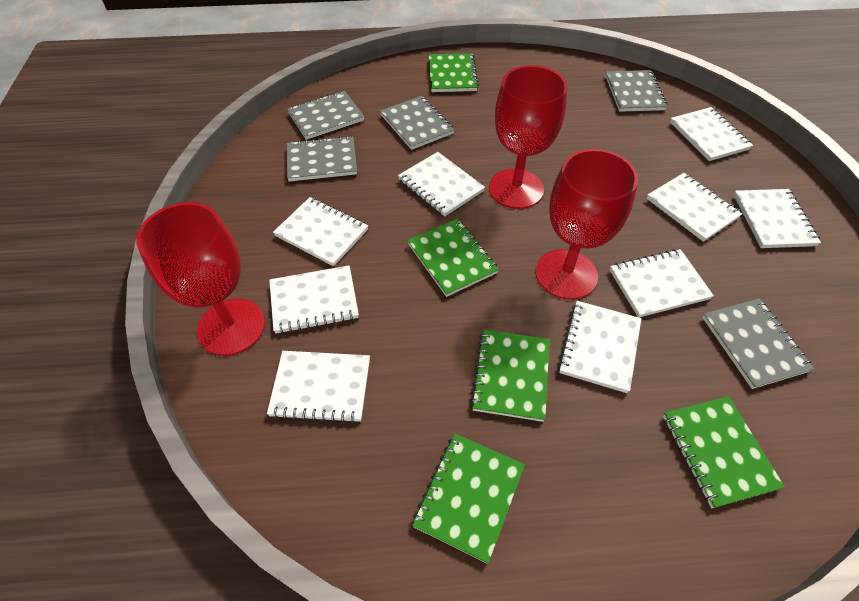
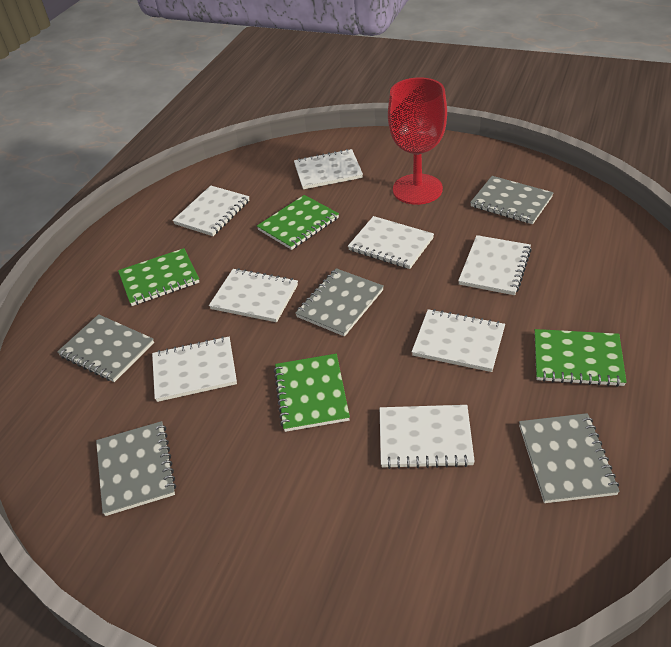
green notebook: 5 -> 4
red goblet: 3 -> 1
white notebook: 9 -> 8

